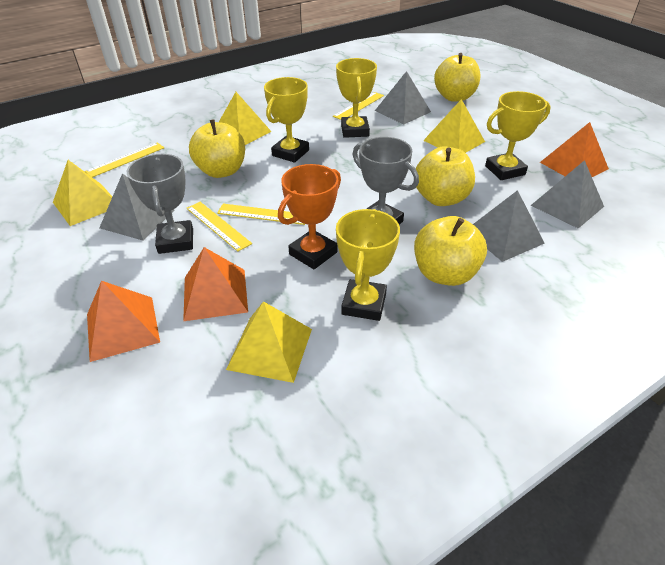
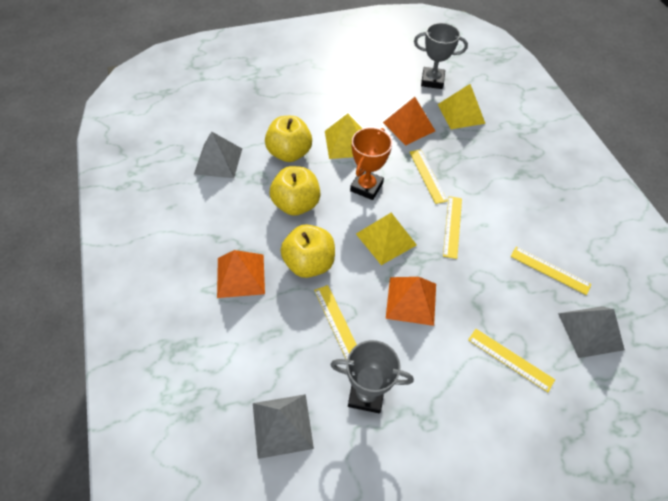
grey pyramid: 4 -> 3
yellow apple: 4 -> 3
yellow pyramid: 4 -> 3
yellow ruler: 4 -> 5
yellow trophy: 4 -> 0

